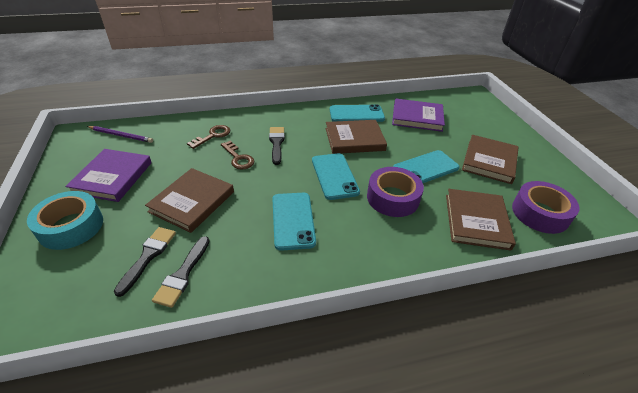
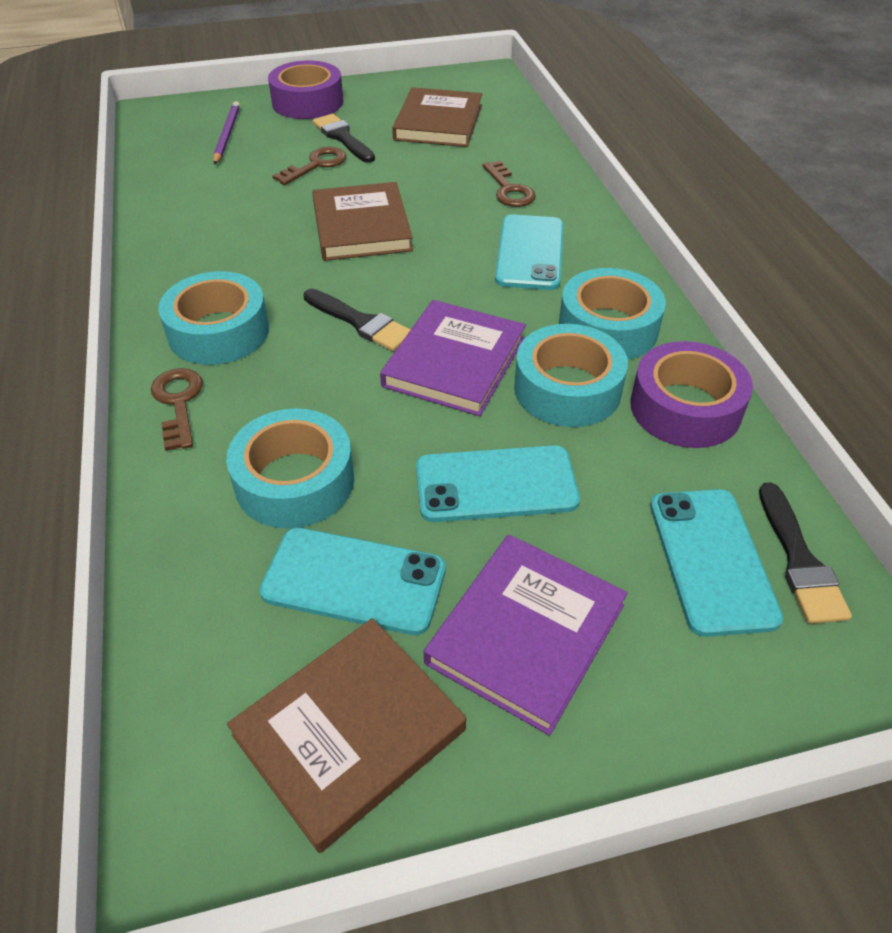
brown book: 4 -> 3
brown key: 2 -> 3
turquoise tape: 1 -> 4

